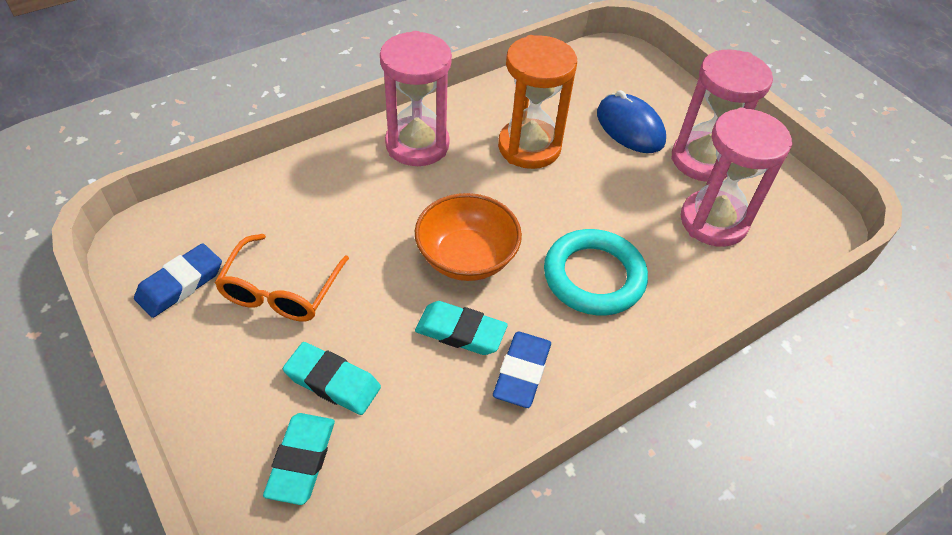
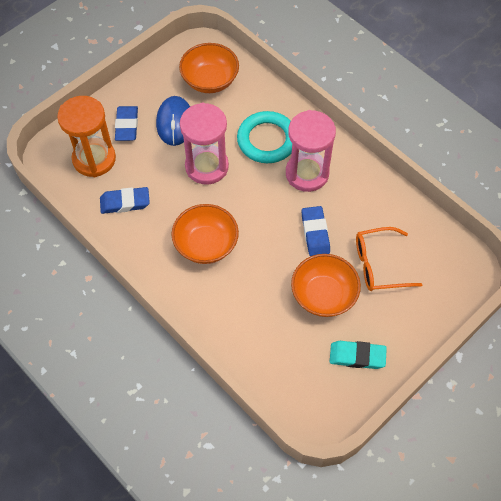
blue eraser: 2 -> 3
orange bowl: 1 -> 3
pink hourglass: 3 -> 2
turquoise eraser: 3 -> 1

